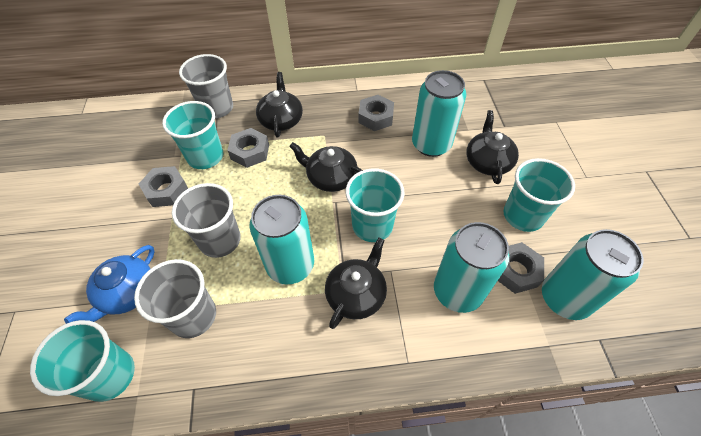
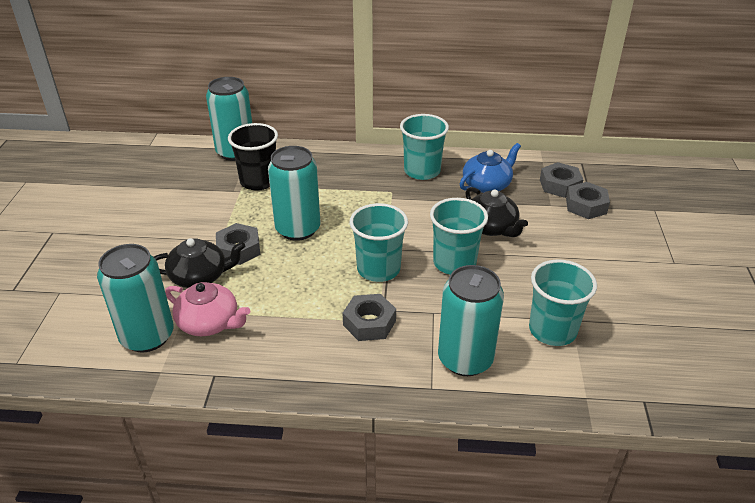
black cup: 0 -> 1
black teapot: 4 -> 2
grey cup: 3 -> 0
pink teapot: 0 -> 1

